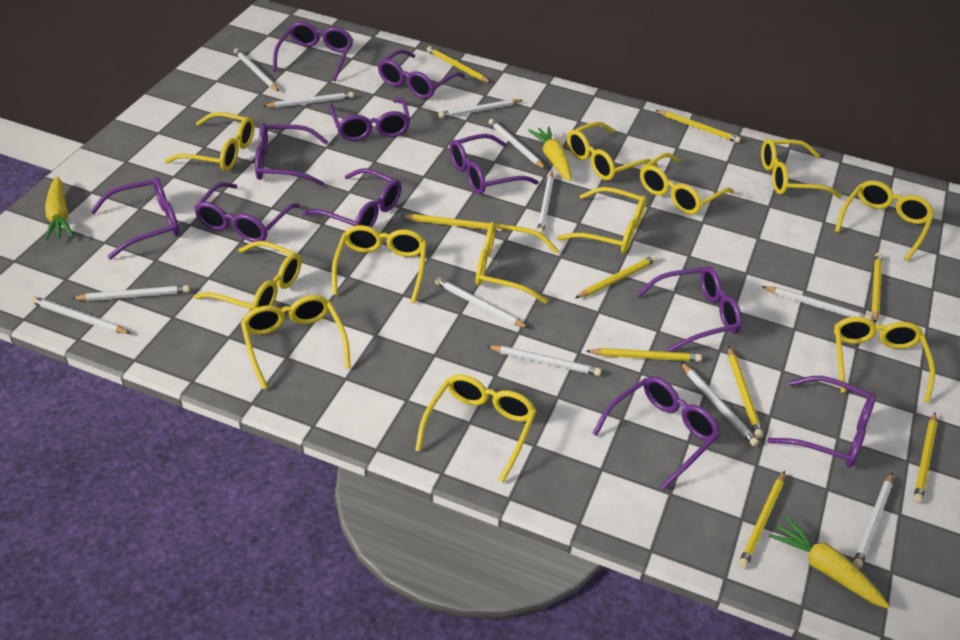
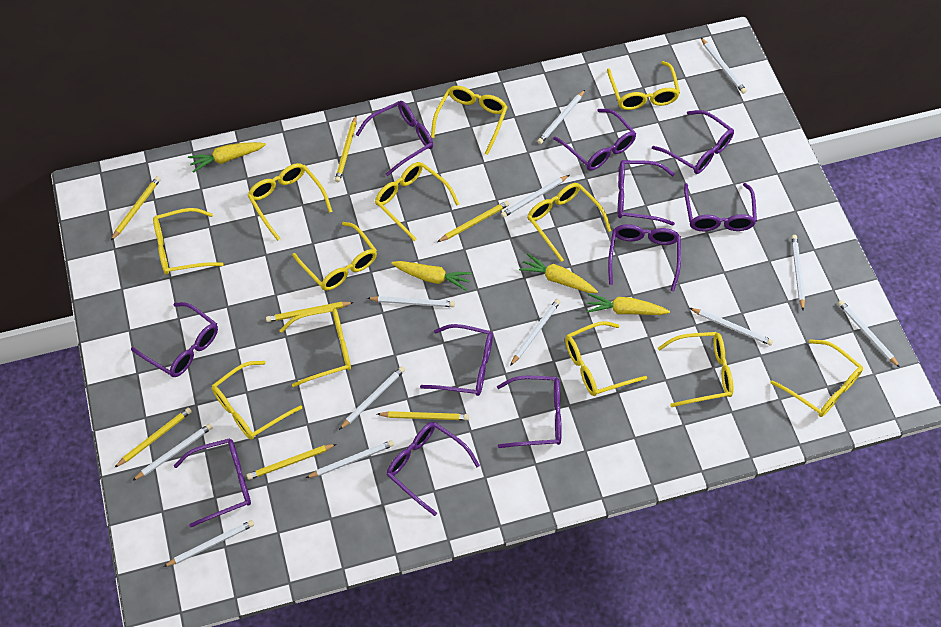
yellow carrot: 3 -> 4
yellow pencil: 9 -> 7

